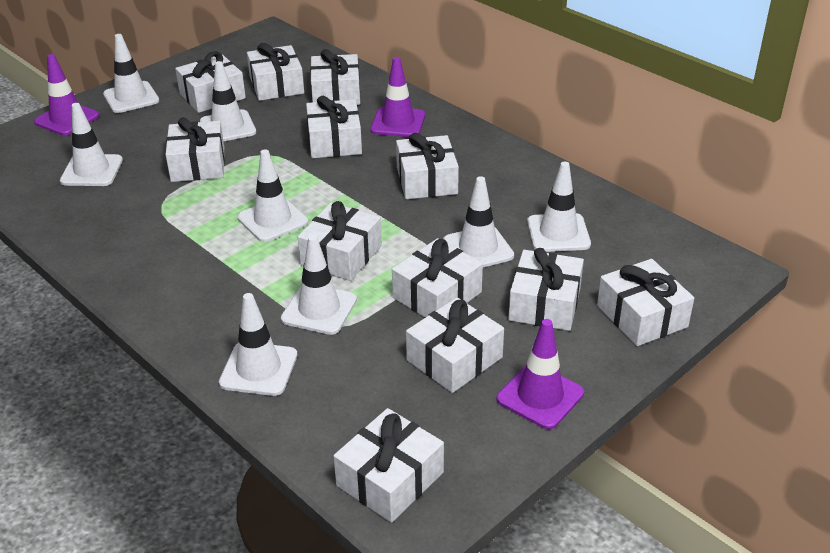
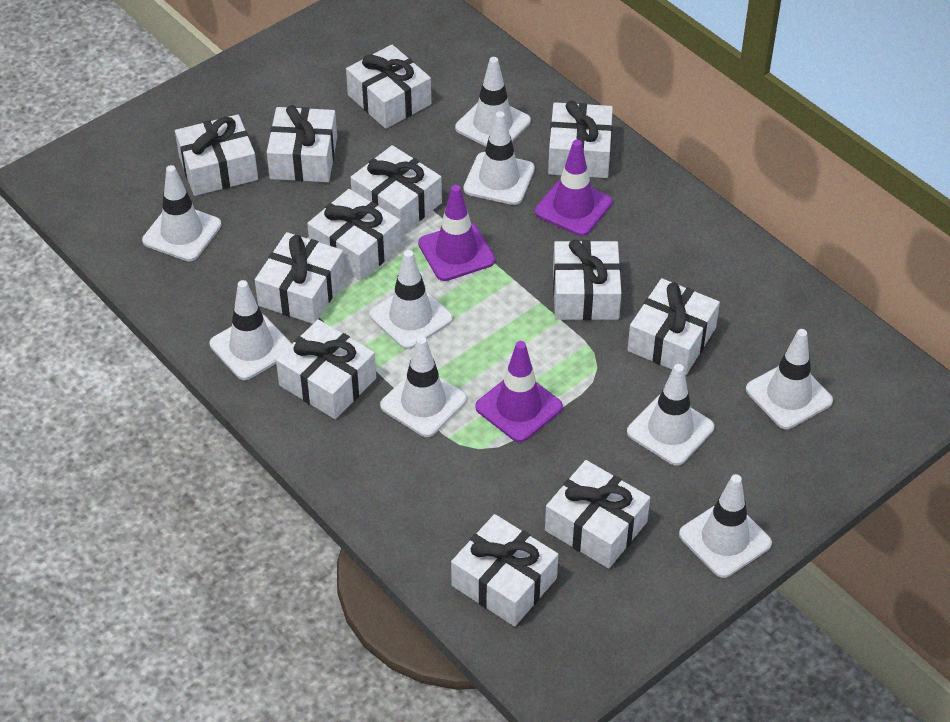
white traffic cone: 8 -> 9

